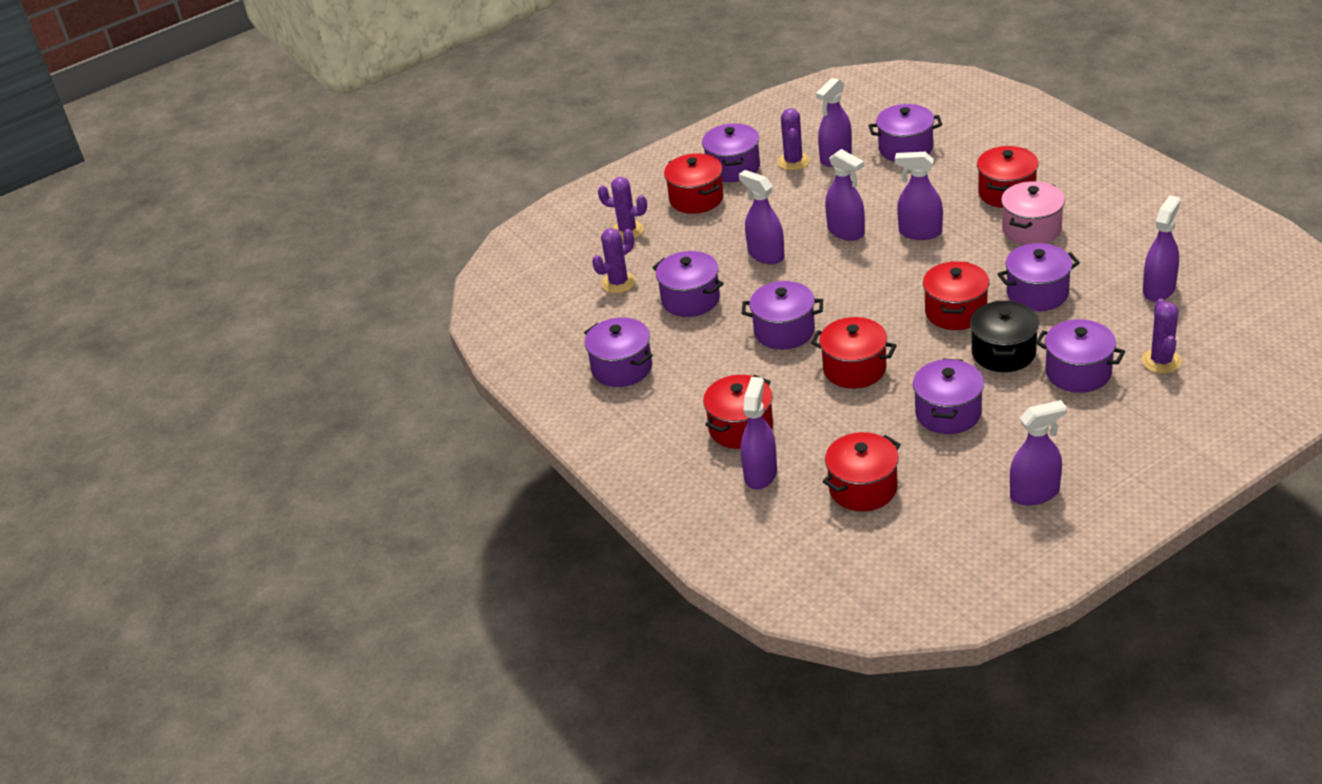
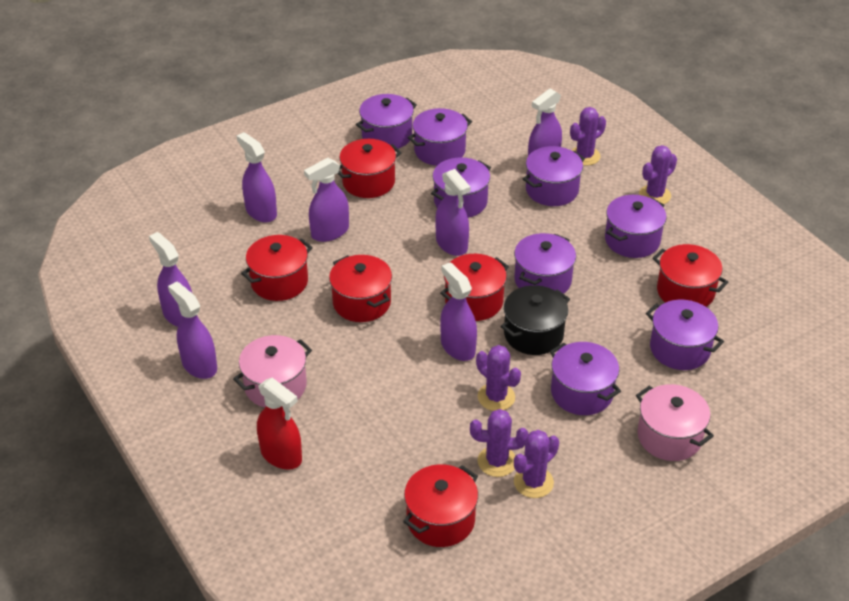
pink pot: 1 -> 2
purple cactus: 4 -> 5
red spray bottle: 0 -> 1

